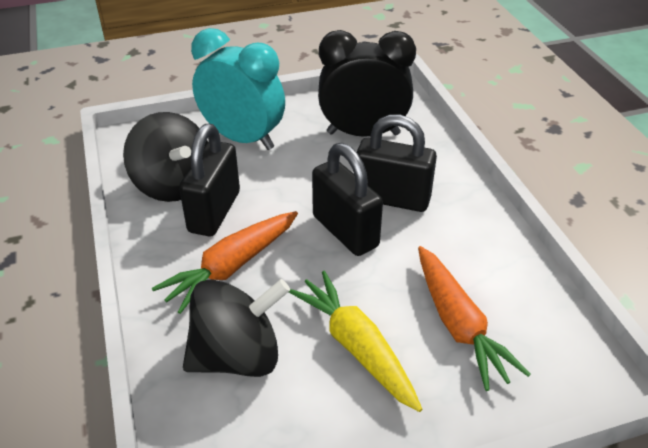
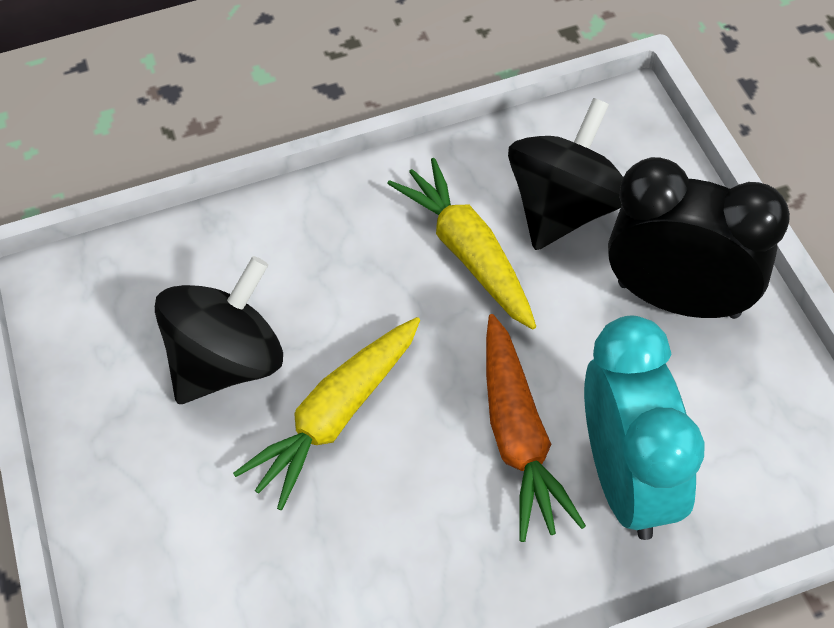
black padlock: 3 -> 0
orange carrot: 2 -> 1
yellow carrot: 1 -> 2

